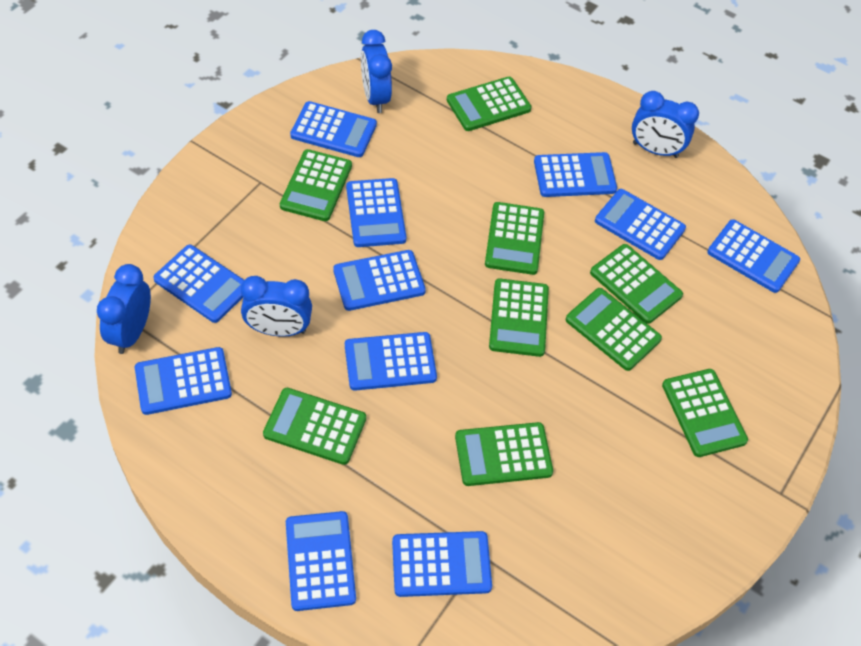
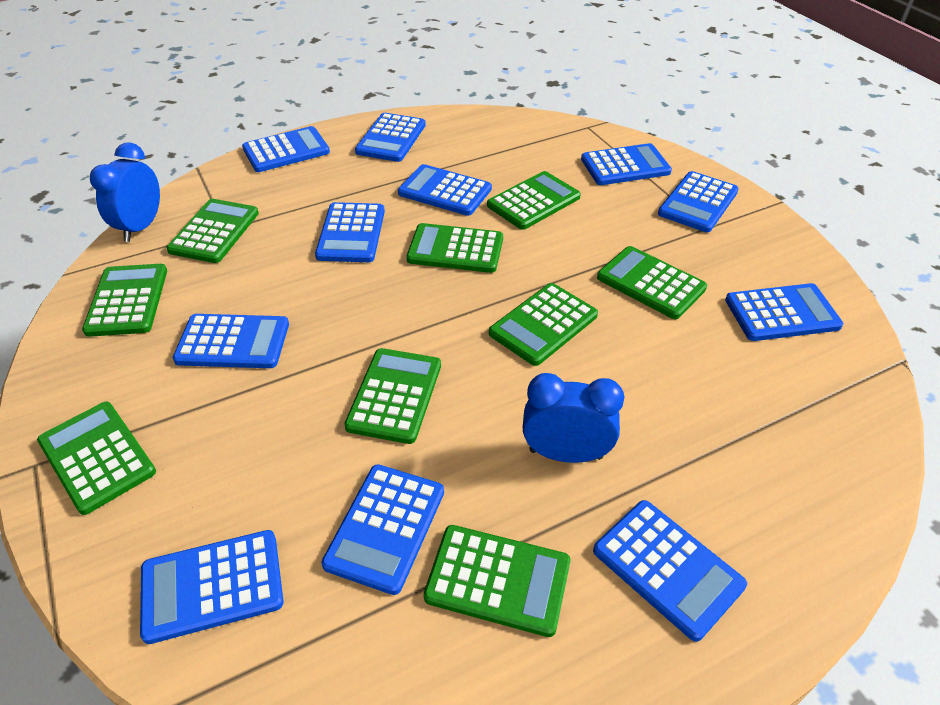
blue clock: 4 -> 2

